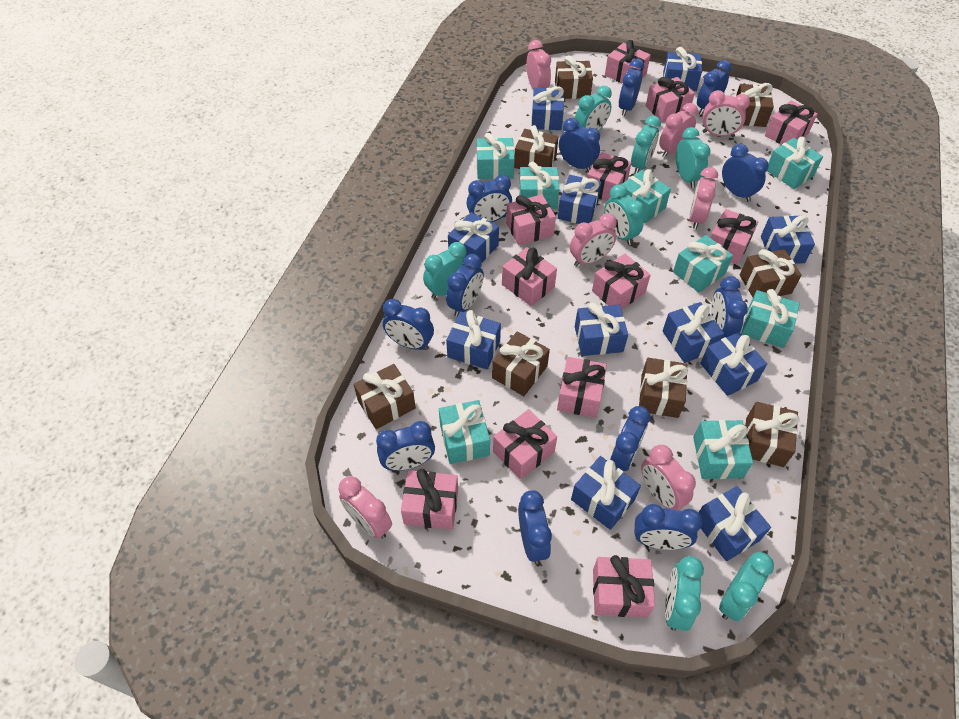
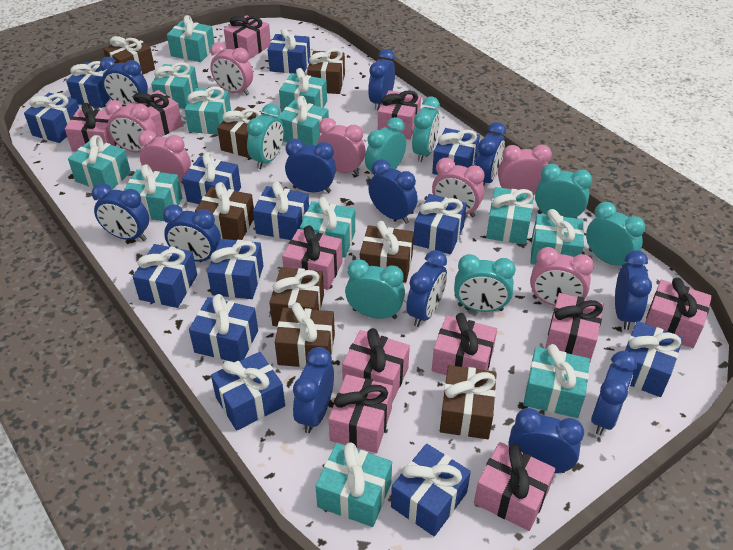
blue gift: 11 -> 13
pink gift: 12 -> 11
turquoise gift: 8 -> 12

